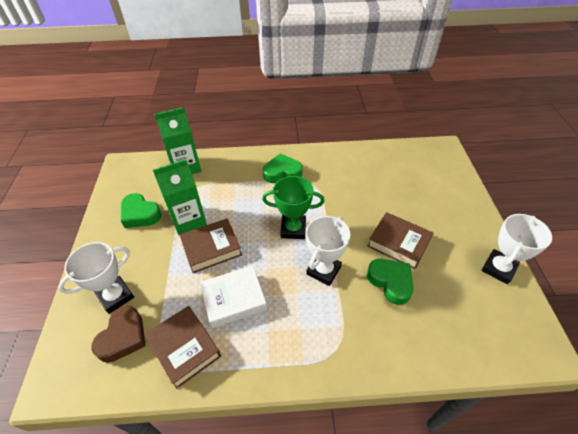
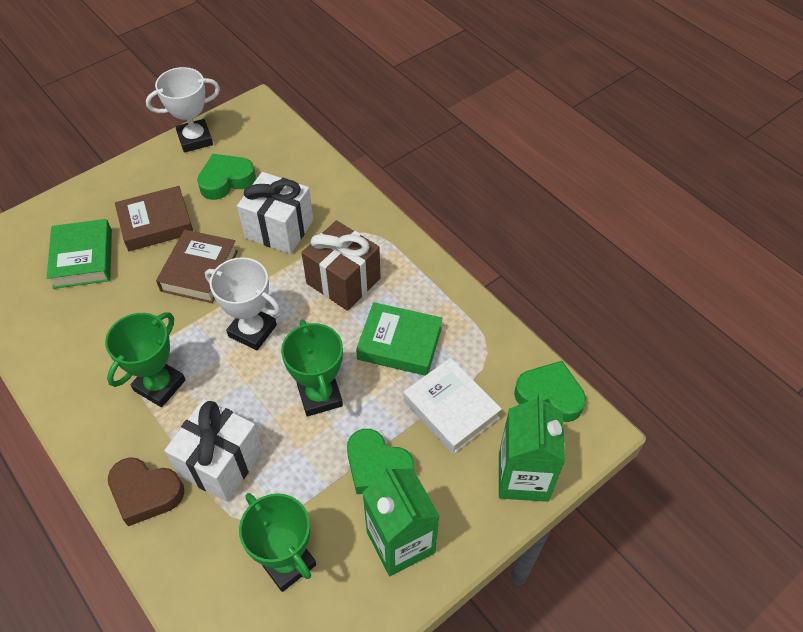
brown book: 3 -> 2
brown gift: 0 -> 1
green book: 0 -> 2
green trophy: 1 -> 3
white gift: 0 -> 2
white trophy: 3 -> 2

